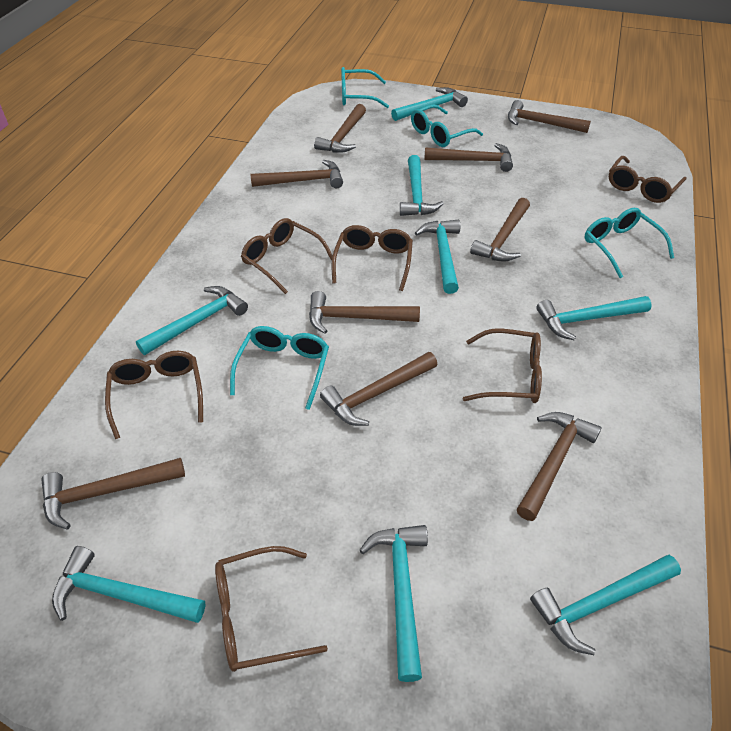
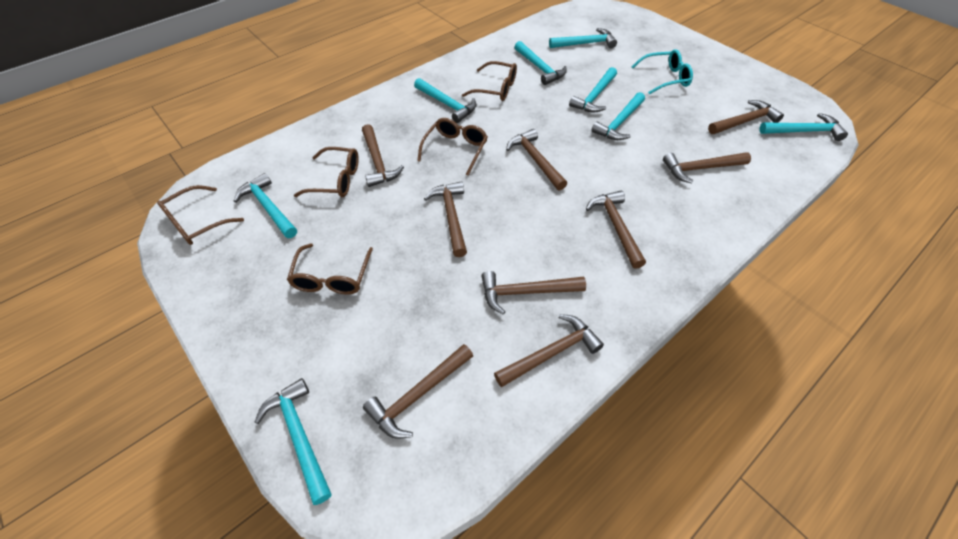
brown glasses: 6 -> 5
turquoise glasses: 4 -> 1

